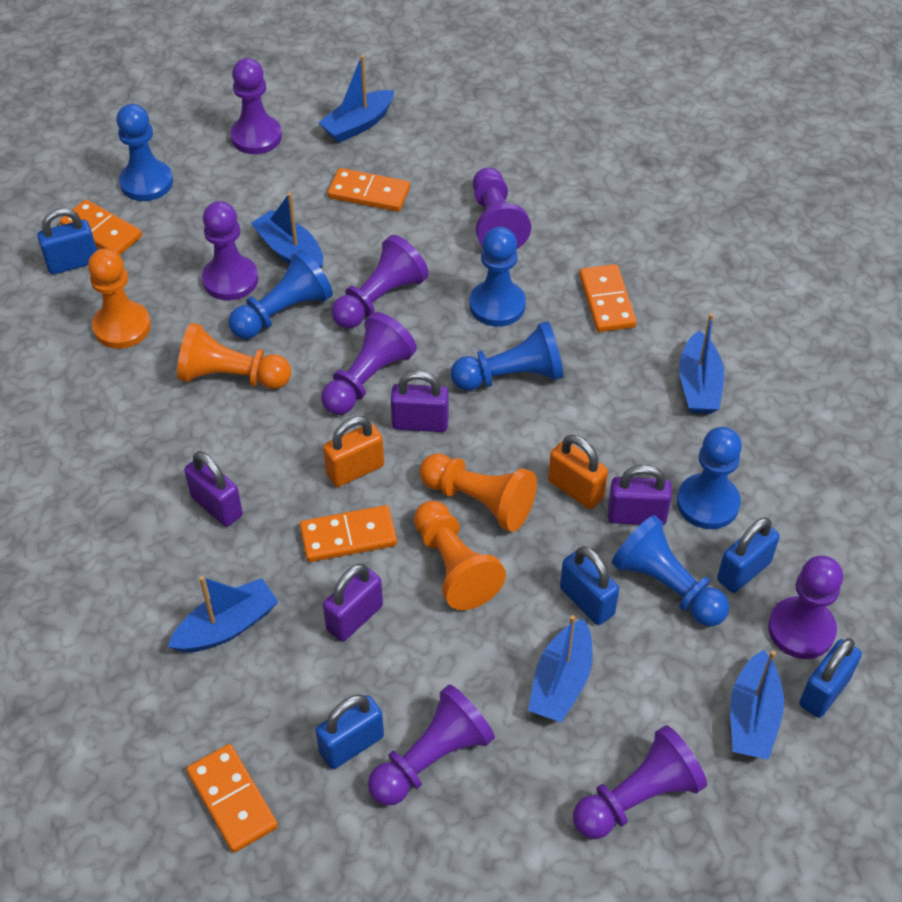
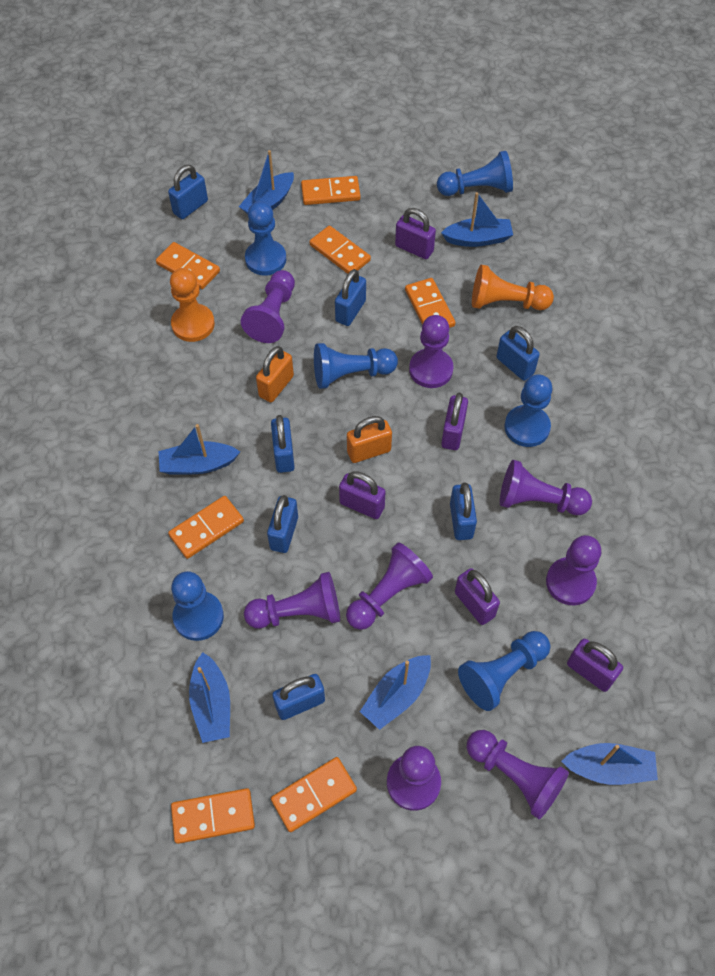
blue padlock: 5 -> 7
orange domino: 5 -> 7
orange pawn: 4 -> 2
purple padlock: 4 -> 5

